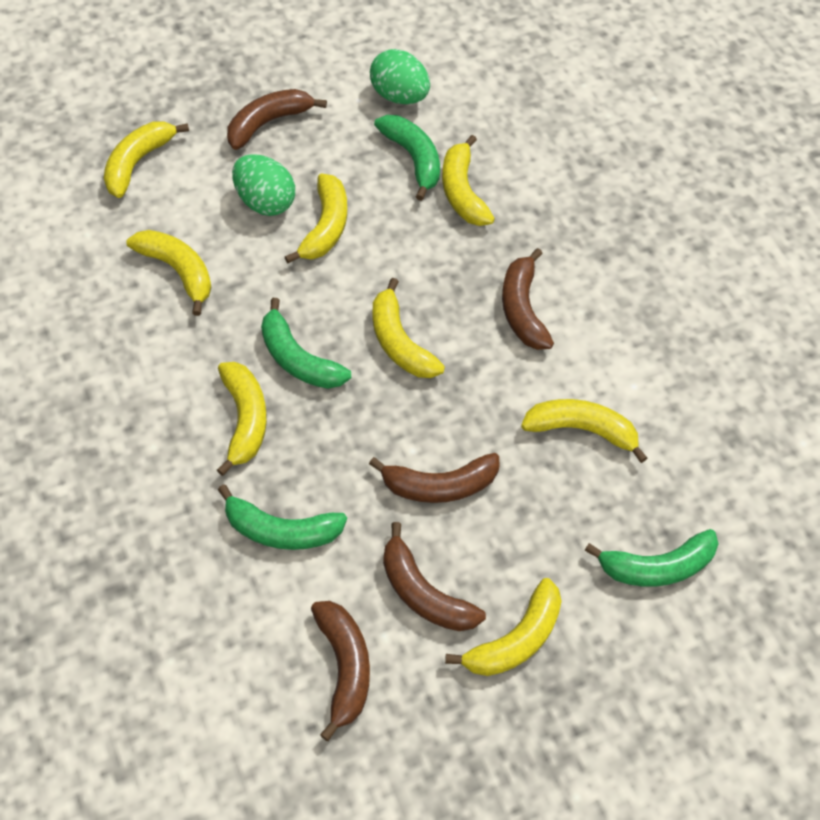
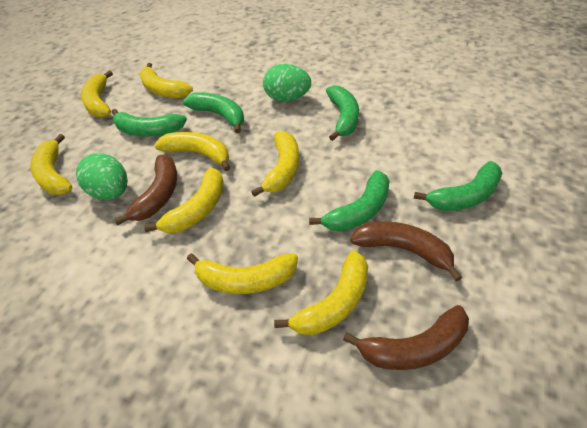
brown banana: 5 -> 3
green banana: 4 -> 5

